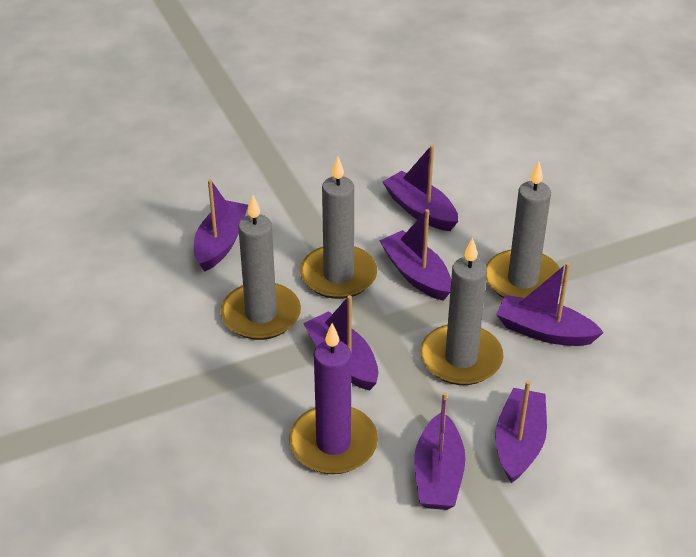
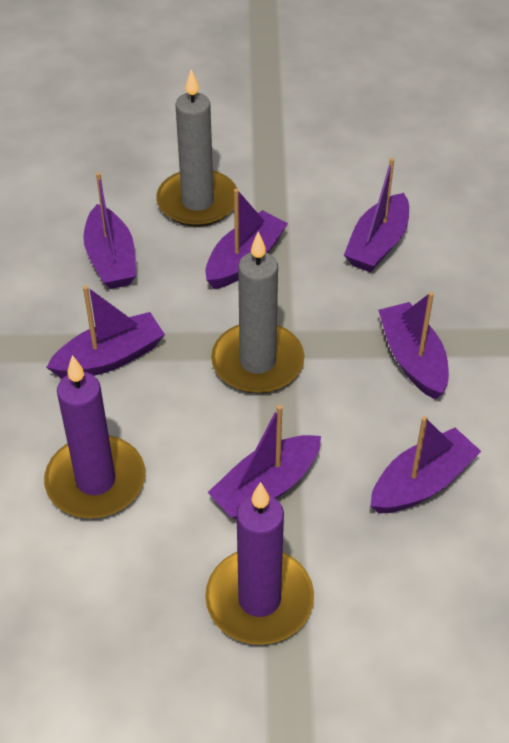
grey candle: 4 -> 2
purple candle: 1 -> 2

